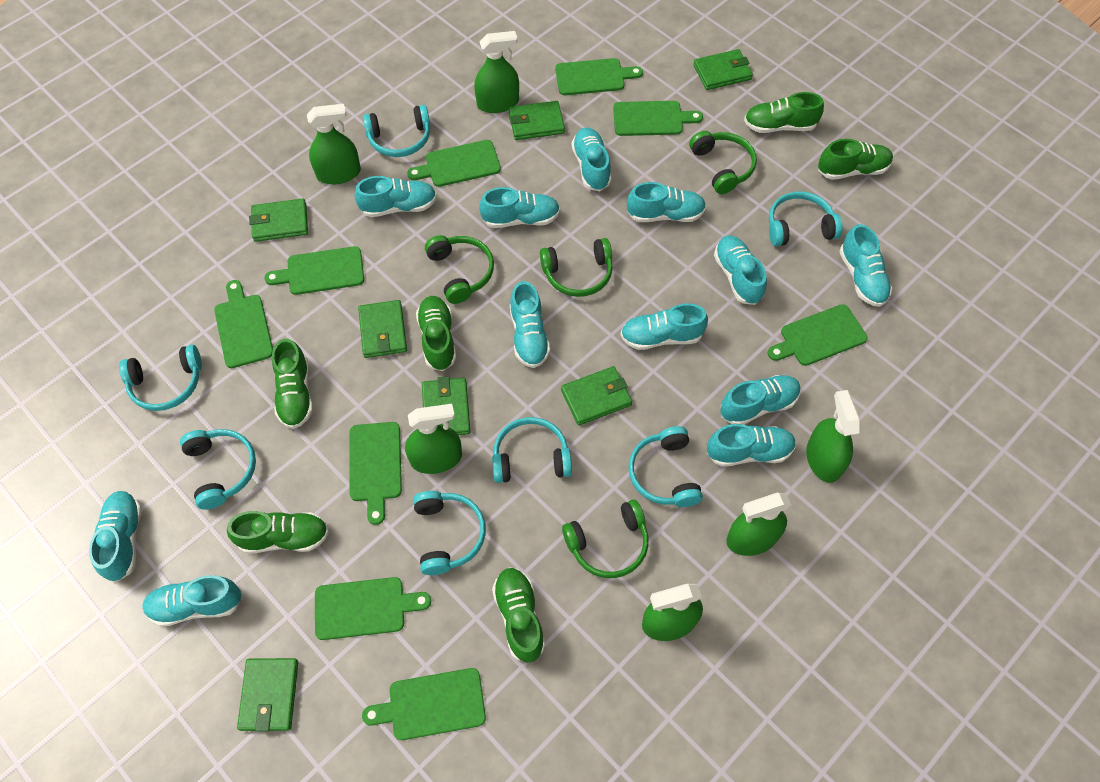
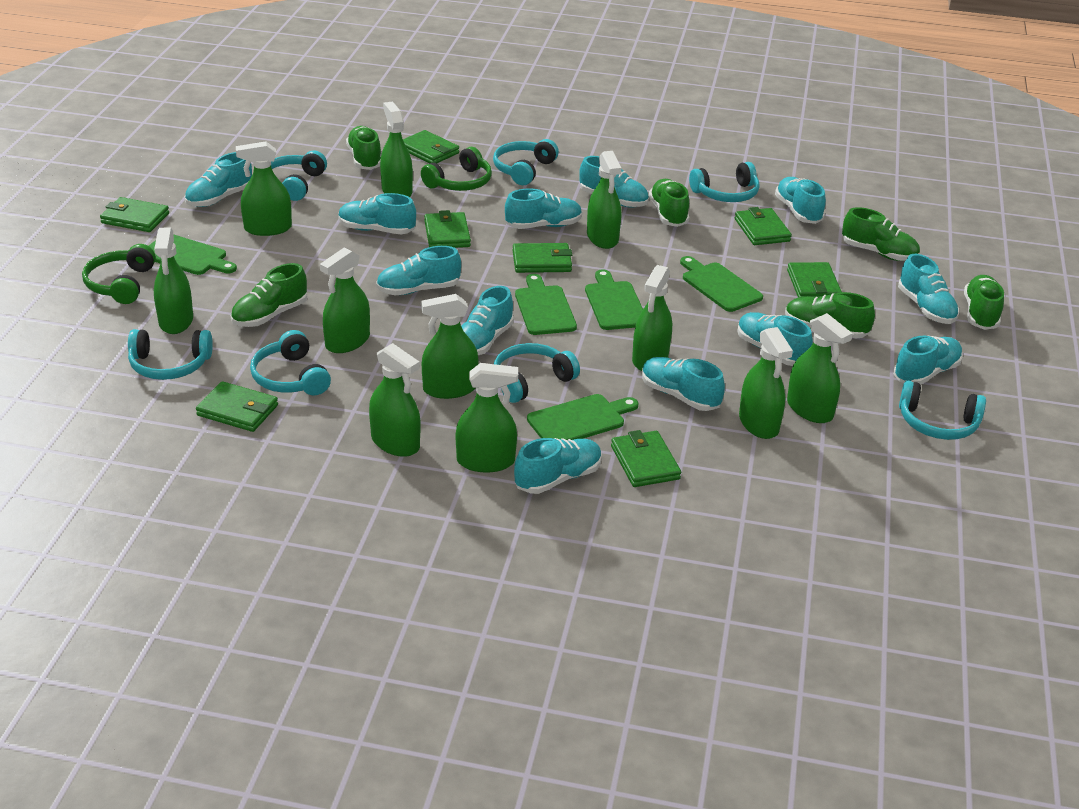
green cutting board: 9 -> 5
green headphones: 4 -> 2
green spray bottle: 6 -> 11
green wallet: 7 -> 8

